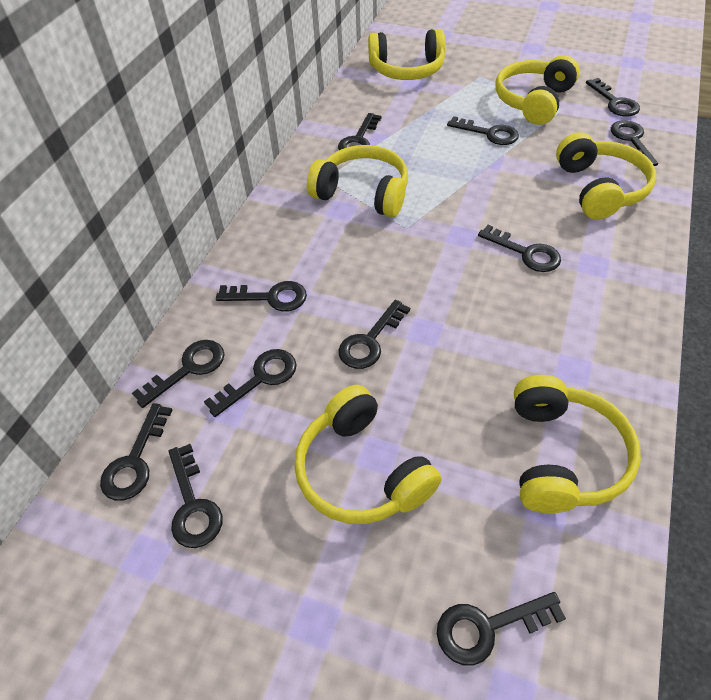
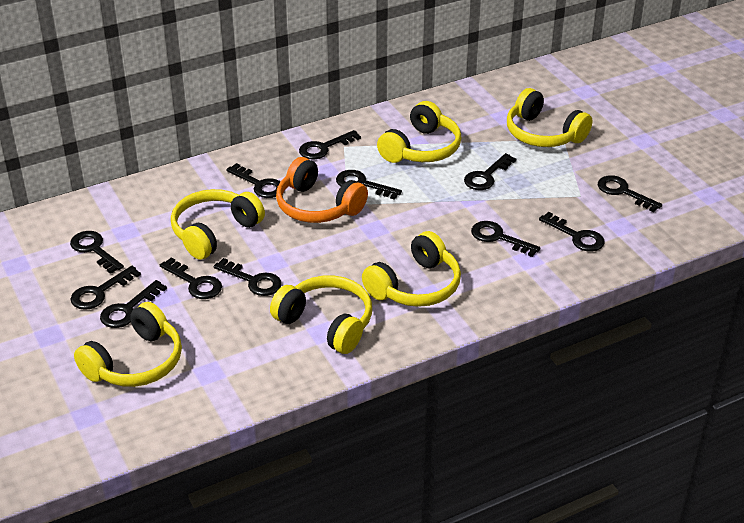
orange headphones: 0 -> 1

